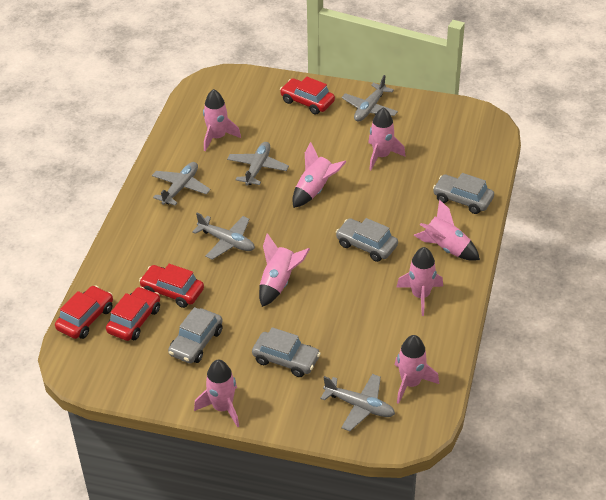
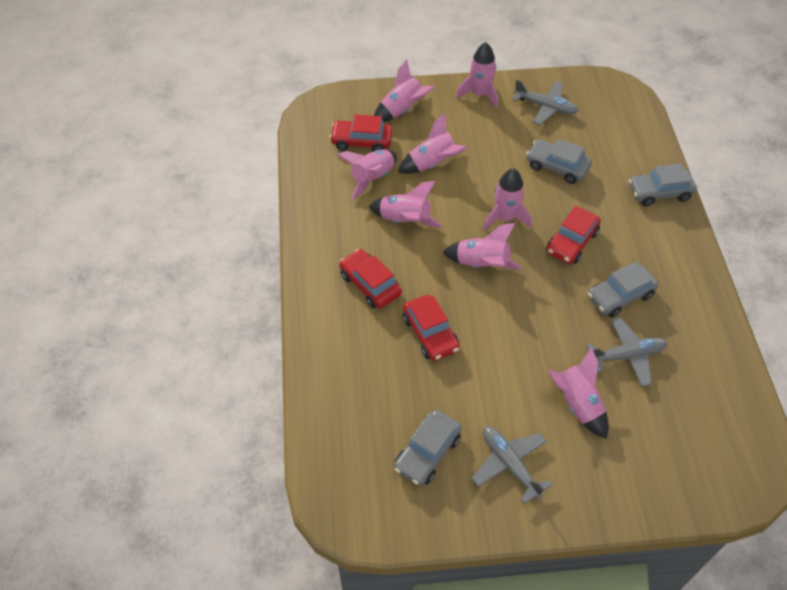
grey plane: 5 -> 3

